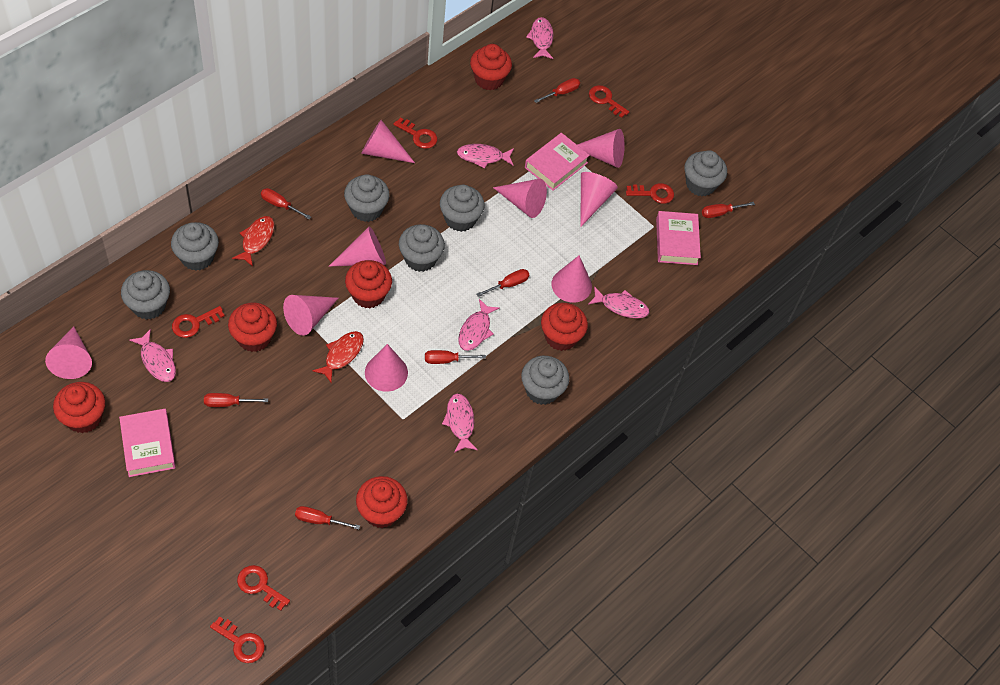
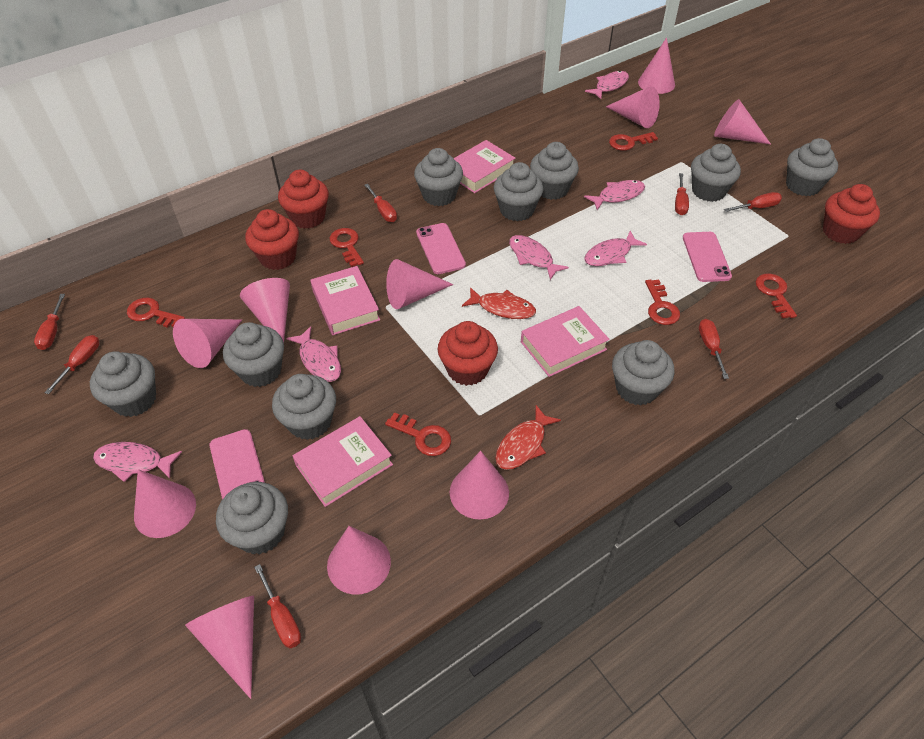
grey cupcake: 7 -> 10
pink book: 3 -> 4
pink cone: 9 -> 10
pink phone: 0 -> 3
red cupcake: 6 -> 4

